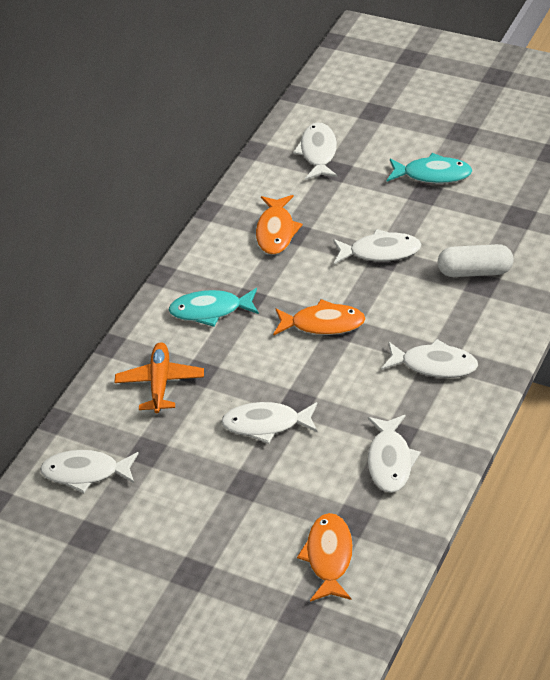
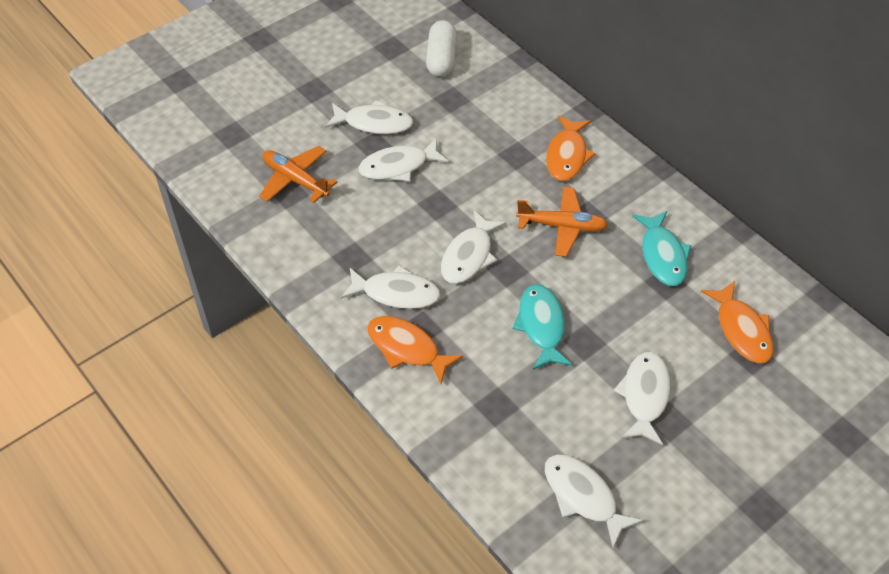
orange plane: 1 -> 2

